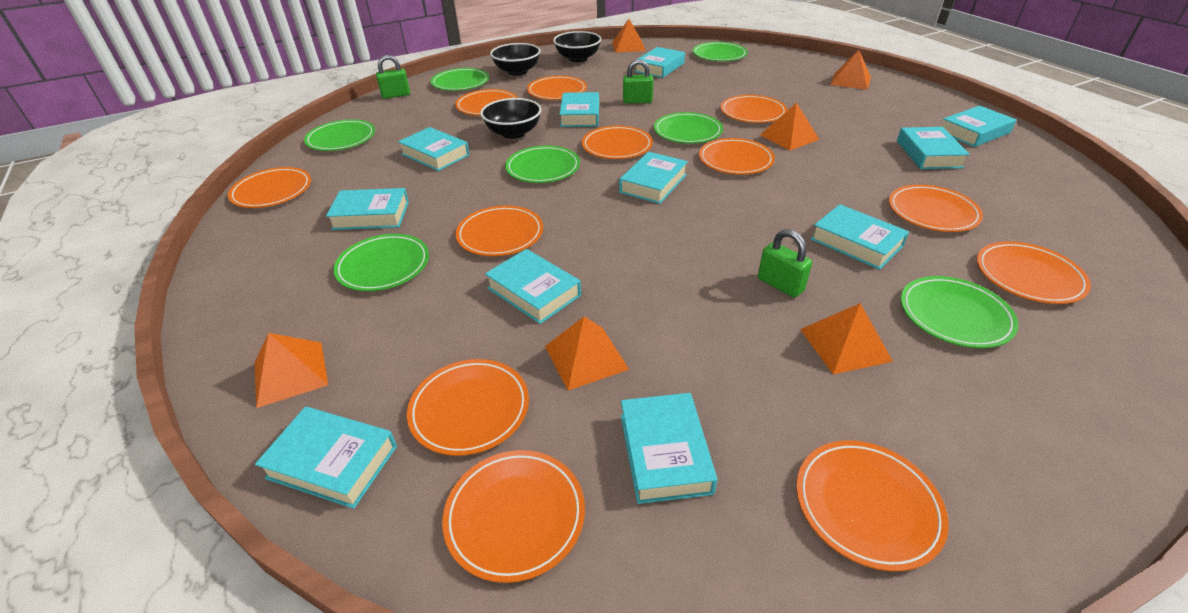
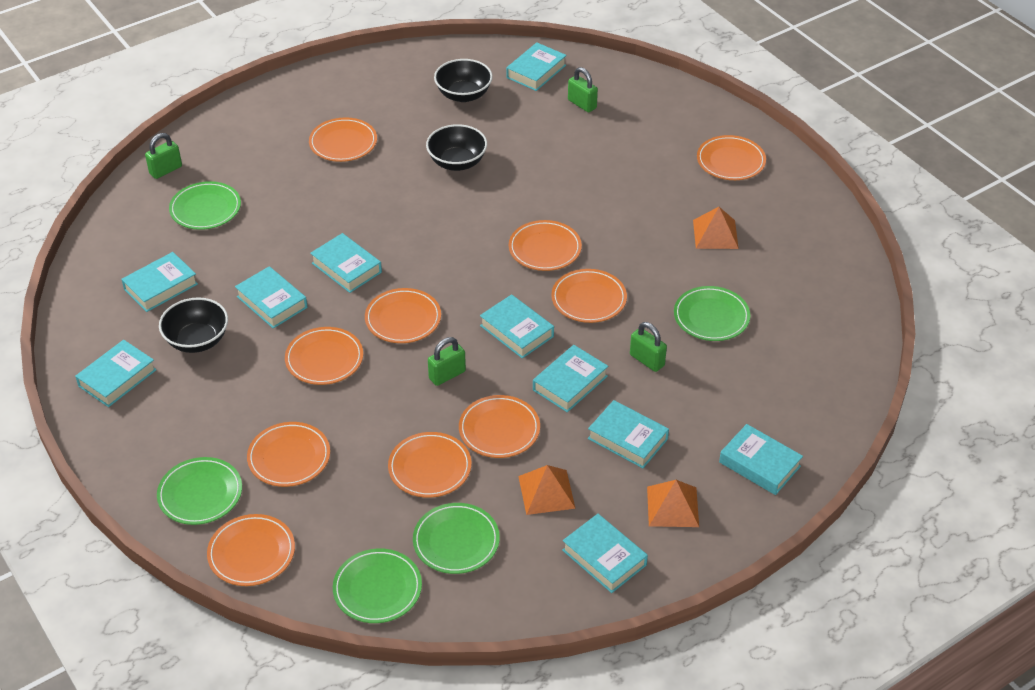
green padlock: 3 -> 4
green plate: 7 -> 5
orange plate: 12 -> 10
orange pyramid: 6 -> 3
turquoise book: 11 -> 10

